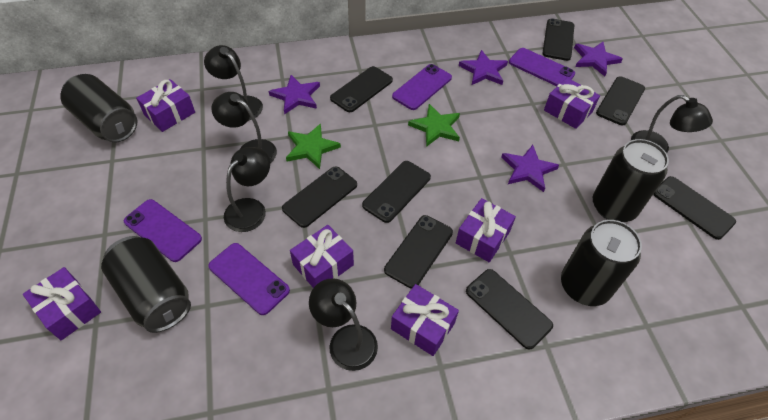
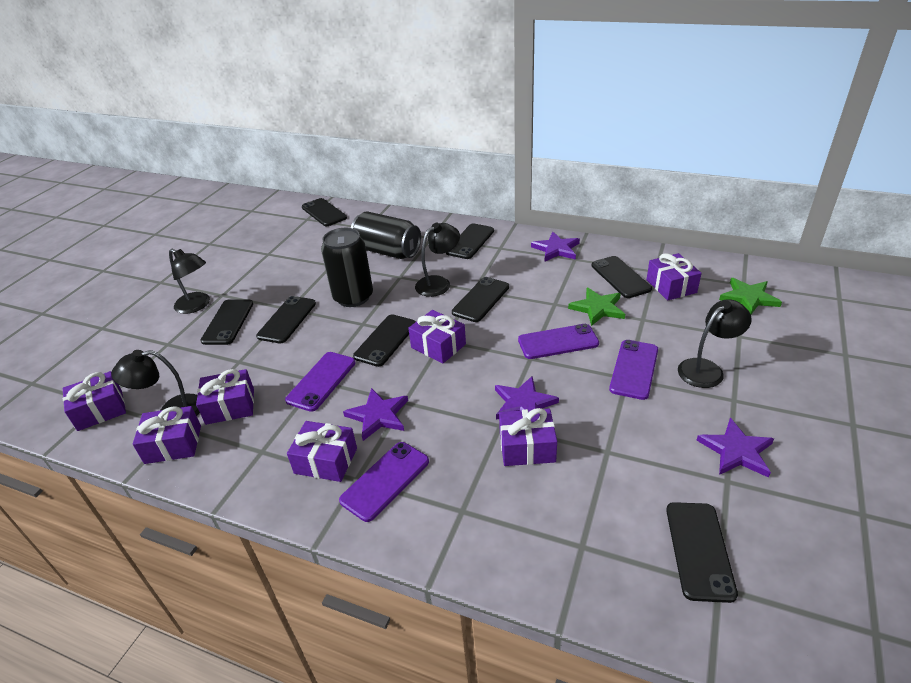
black can: 4 -> 2
black lamp: 5 -> 4
purple gift: 6 -> 7

